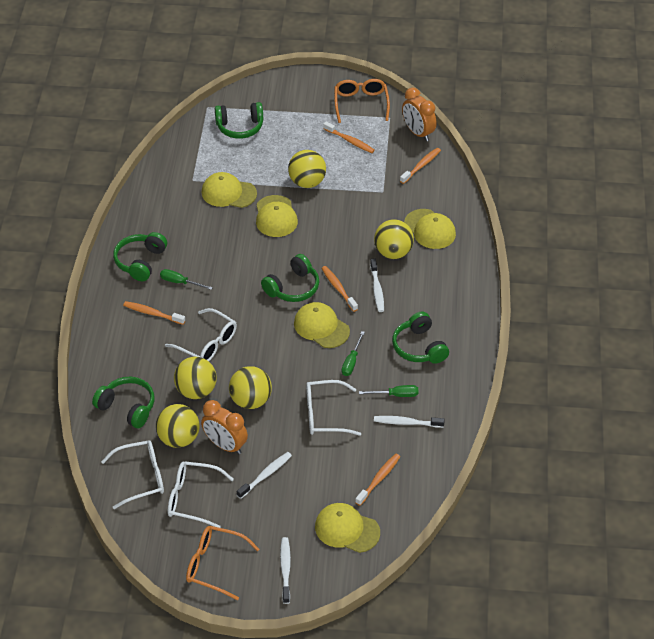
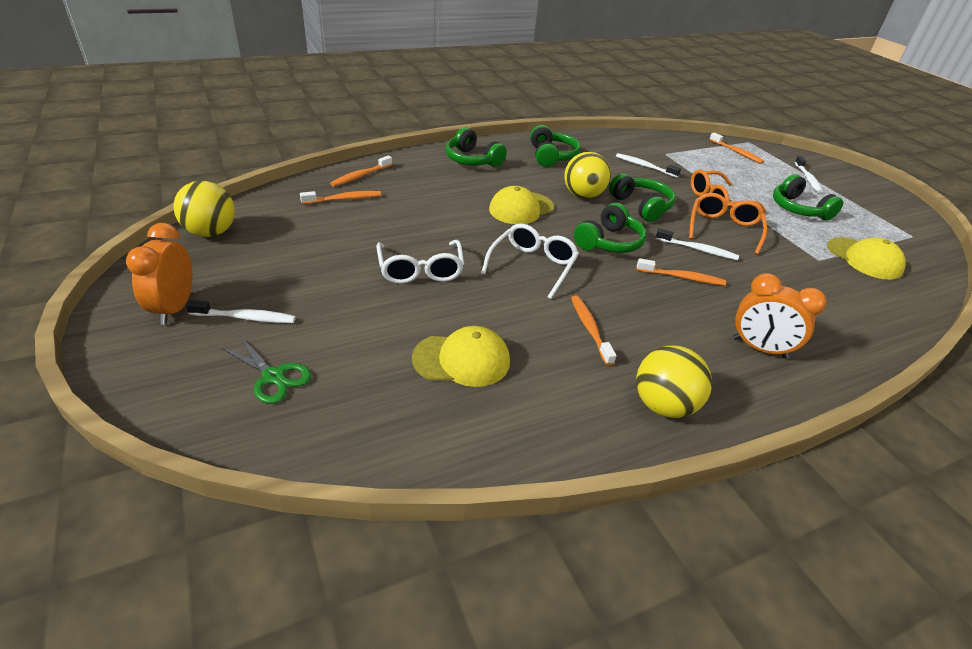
green scissors: 0 -> 1
green screwdriver: 3 -> 0
white glasses: 4 -> 2
yellow ball: 5 -> 3
yellow cap: 5 -> 3

